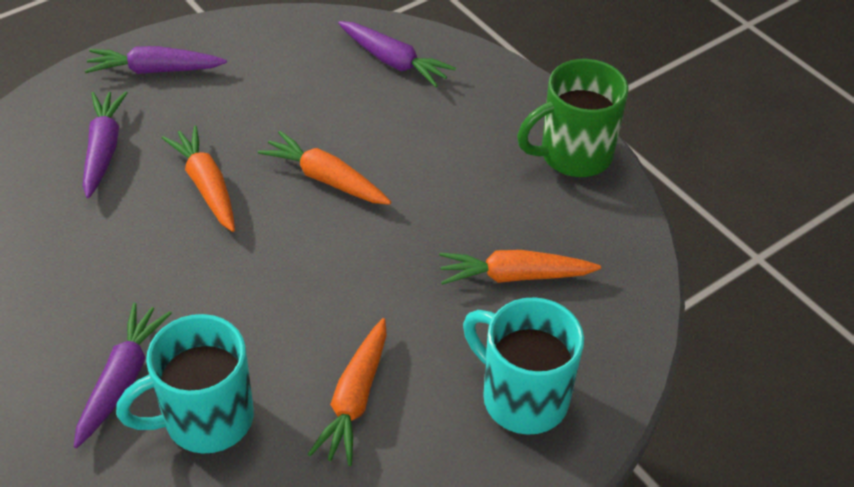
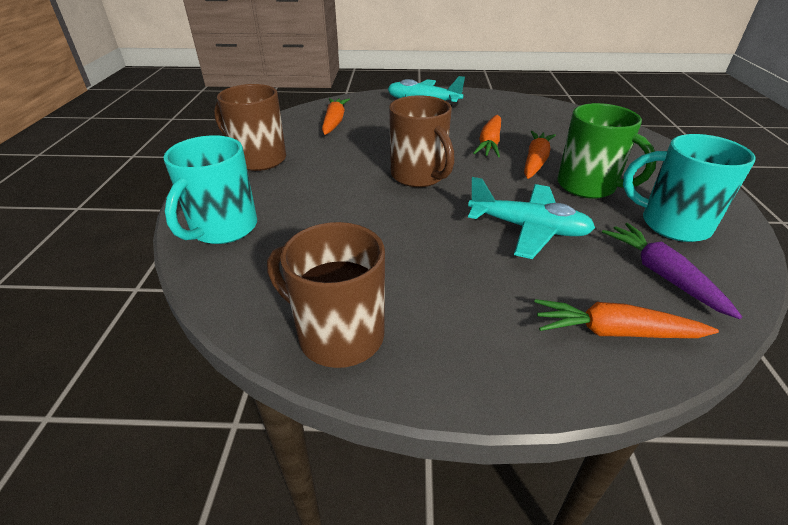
brown mug: 0 -> 3
purple carrot: 4 -> 1
turquoise plane: 0 -> 2

